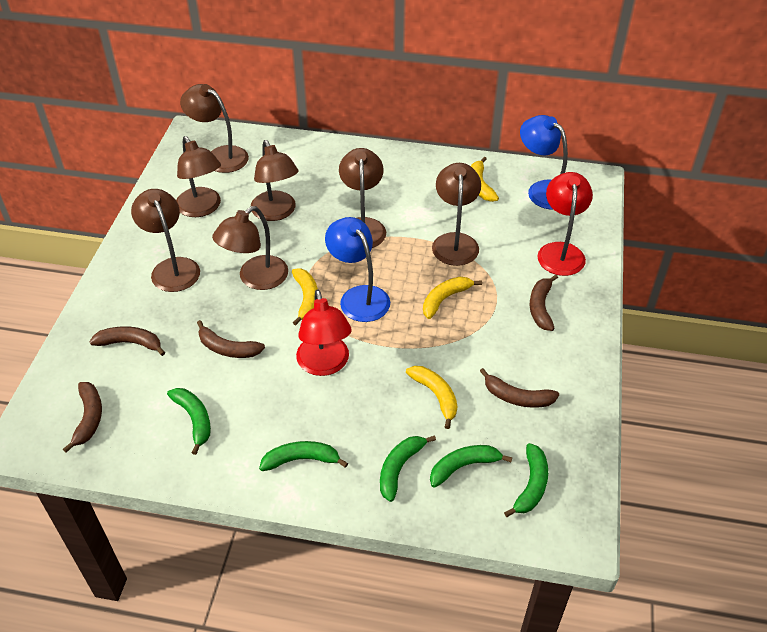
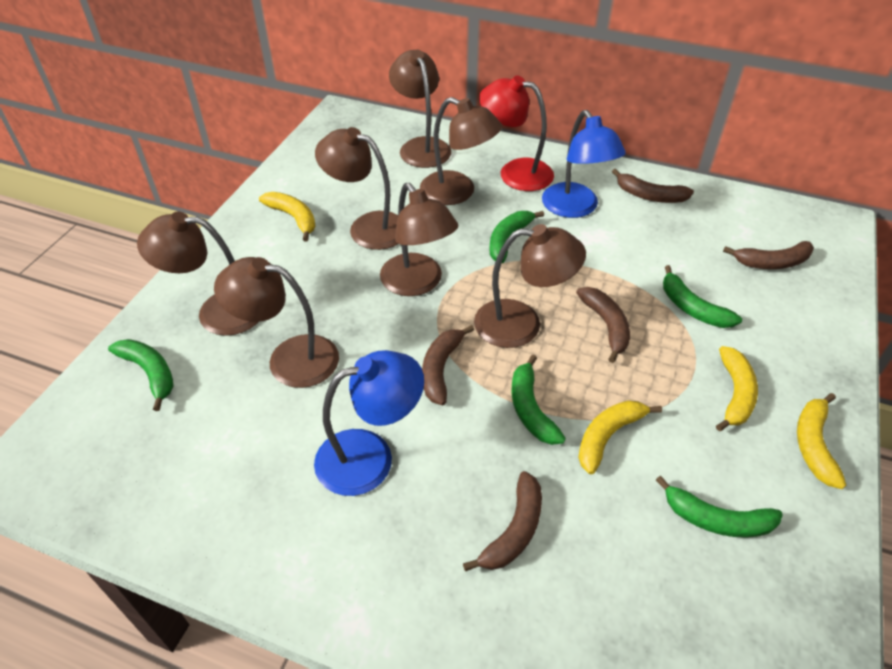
red lamp: 2 -> 1

